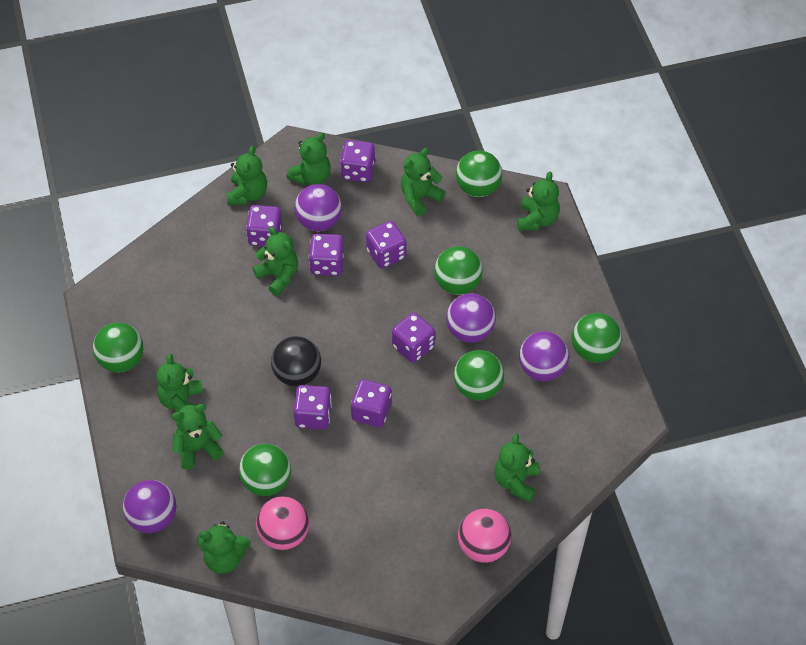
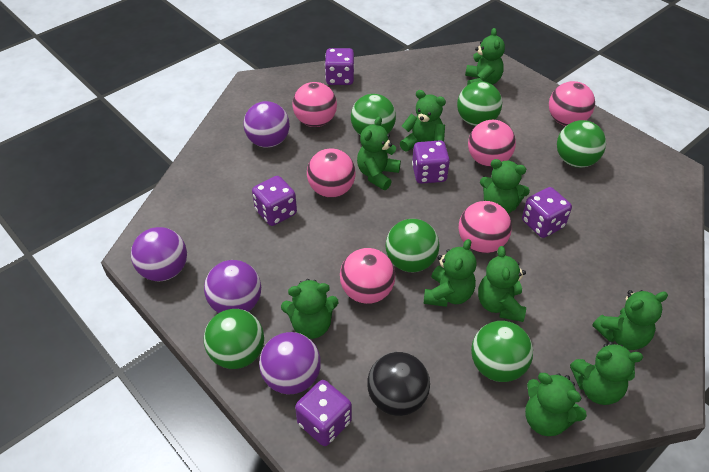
green teddy bear: 9 -> 10
pink ball: 2 -> 6
purple dice: 7 -> 5

